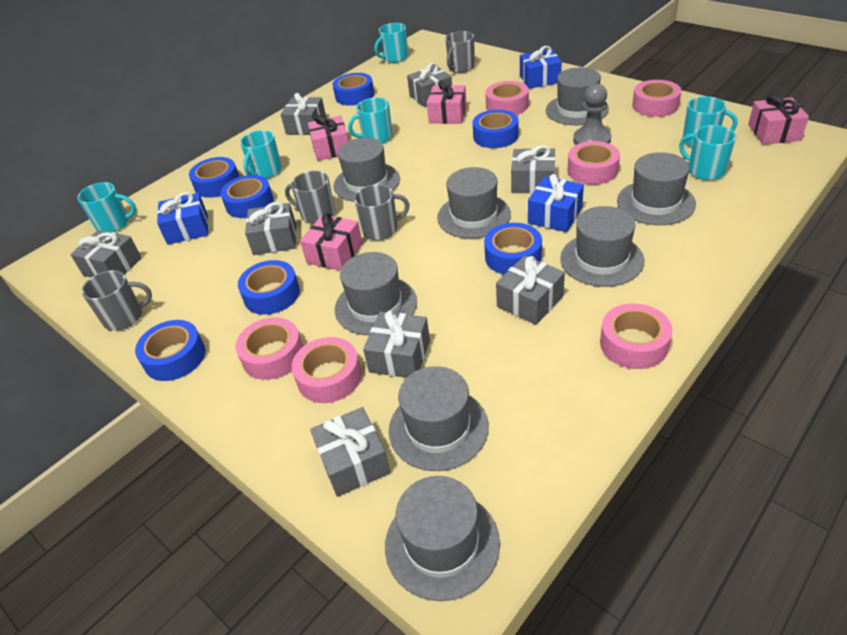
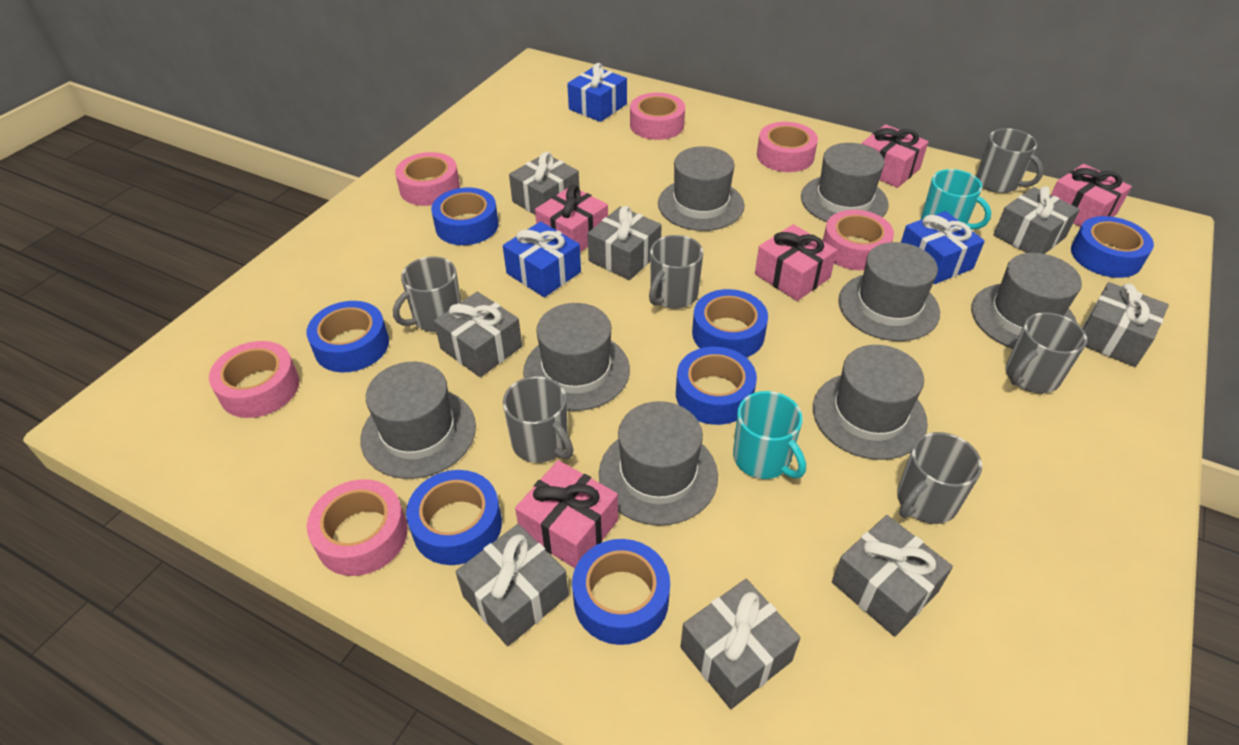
grey mug: 4 -> 6
grey pawn: 1 -> 0
pink gift: 4 -> 5
turquoise mug: 6 -> 2

